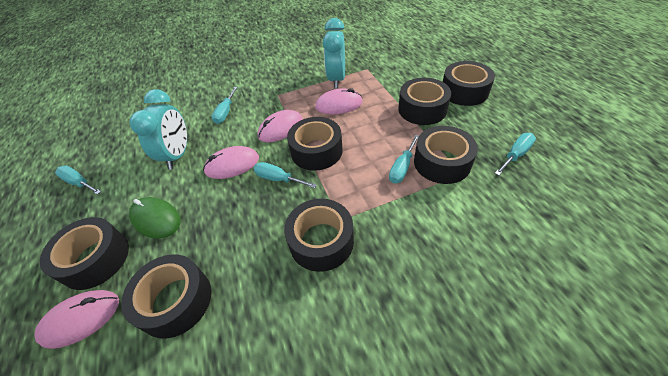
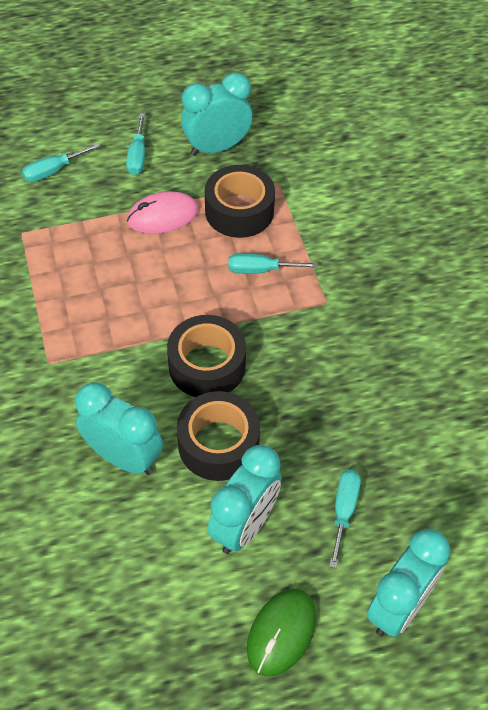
black tape: 7 -> 3
pink mouse: 4 -> 1
turquoise clock: 2 -> 4
turquoise screwdriver: 5 -> 4

